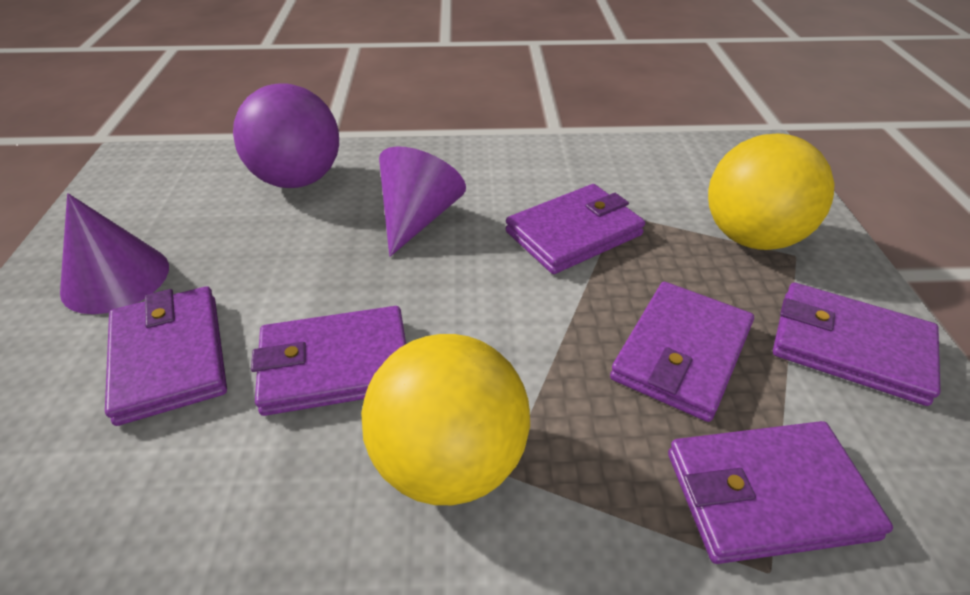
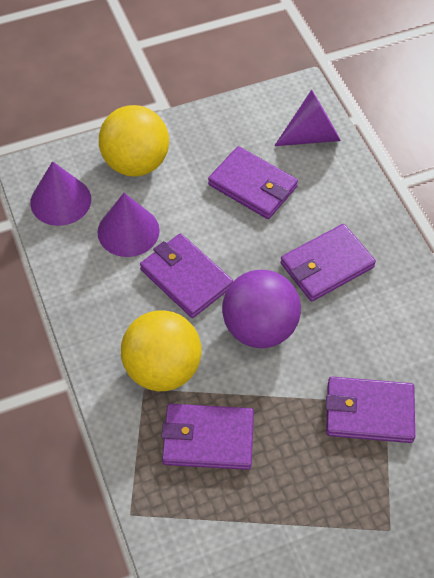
purple cone: 2 -> 3
purple wallet: 6 -> 5

